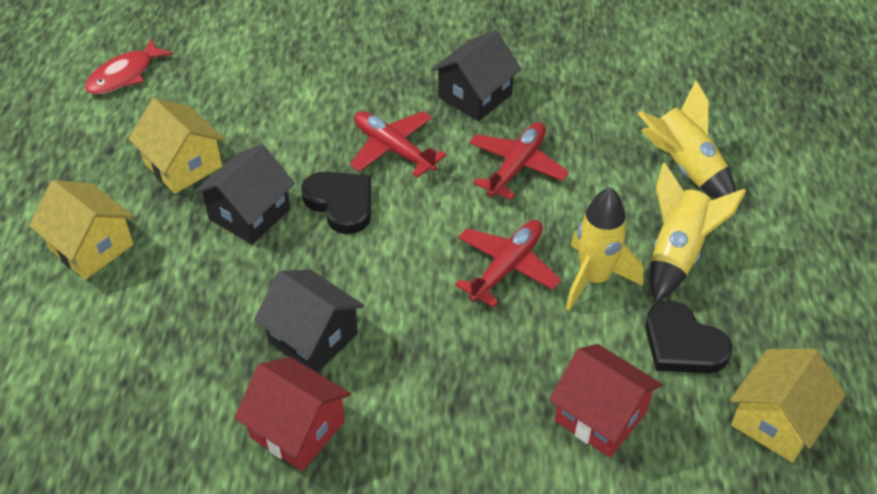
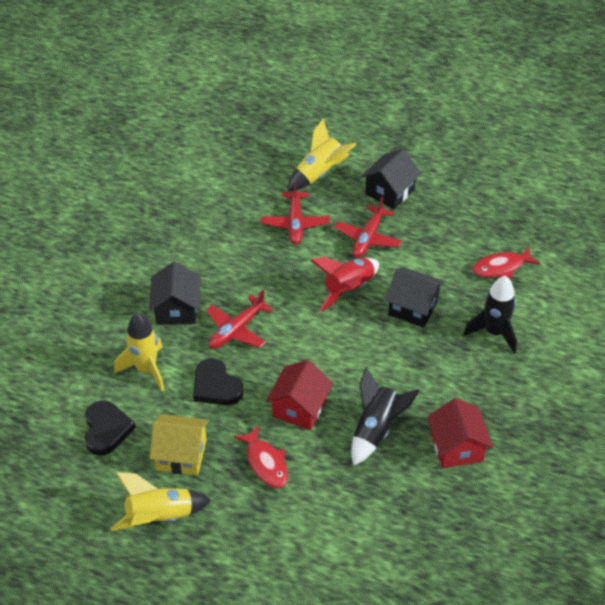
black rocket: 0 -> 2
red fish: 1 -> 2
red rocket: 0 -> 1
yellow house: 3 -> 1

